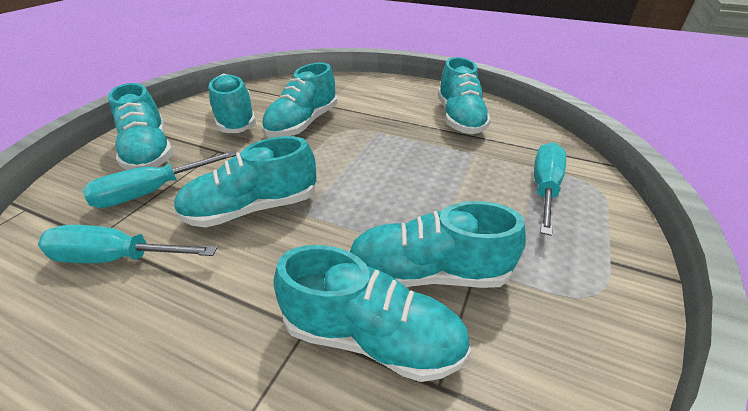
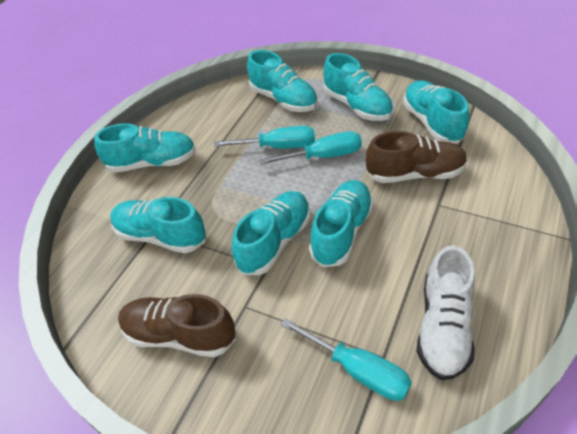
brown shoe: 0 -> 2
white shoe: 0 -> 1

